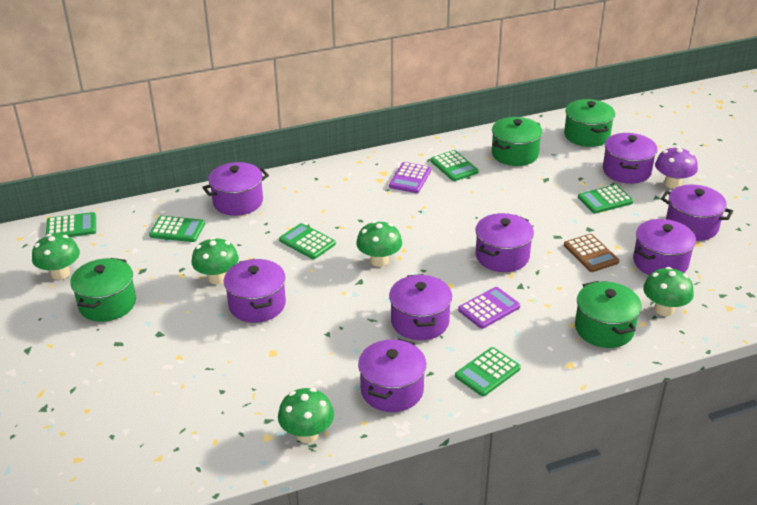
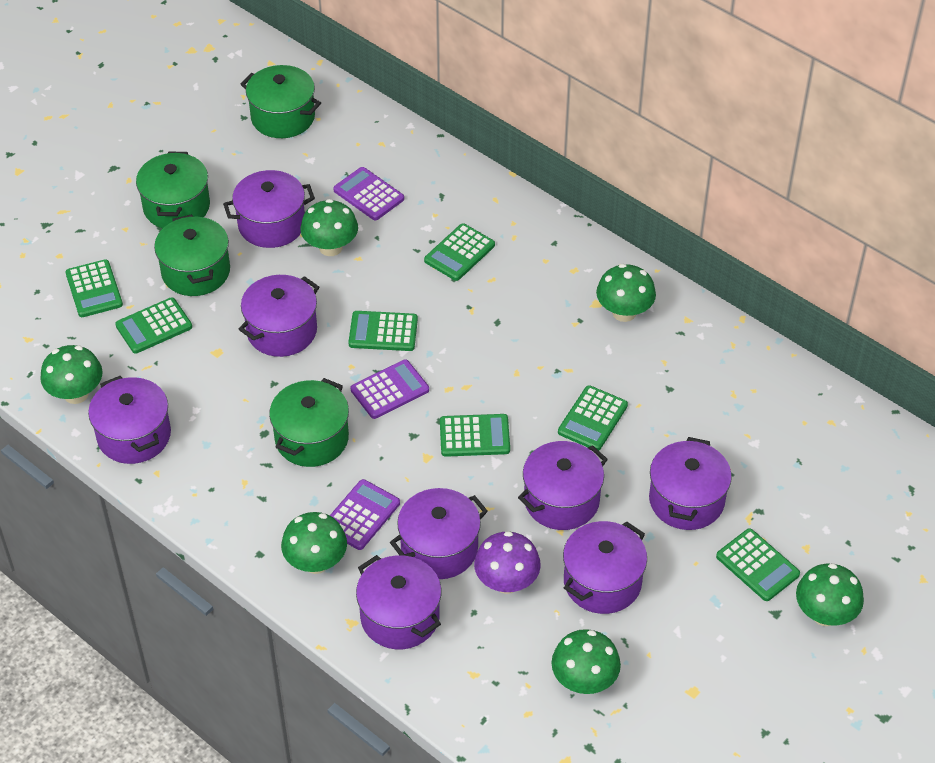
brown calculator: 1 -> 0
green calculator: 6 -> 7
green mushroom: 5 -> 6
purple calculator: 2 -> 3

